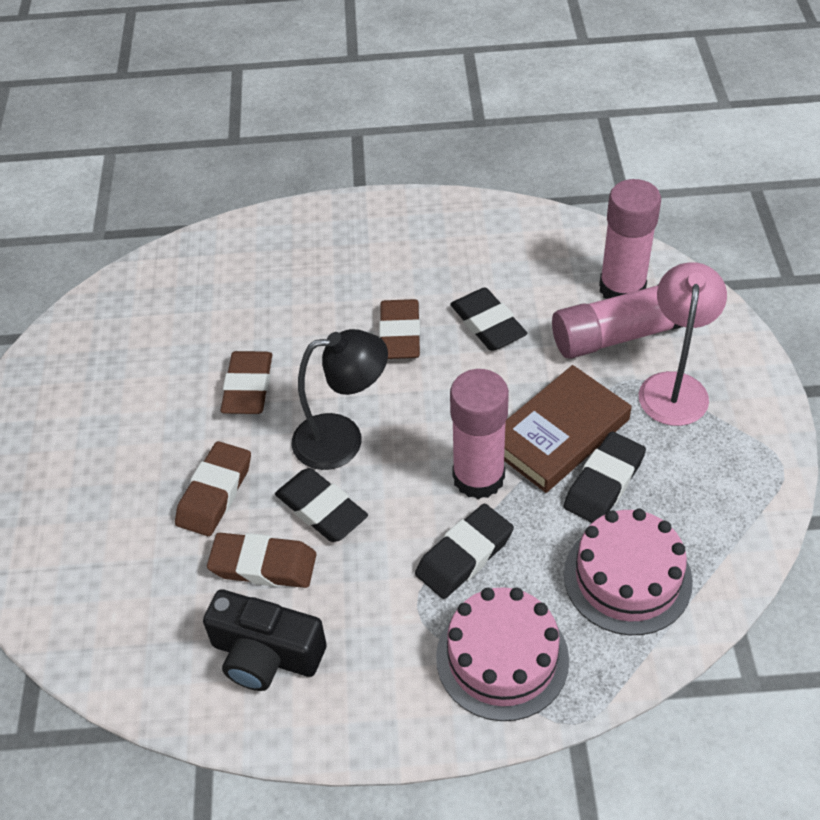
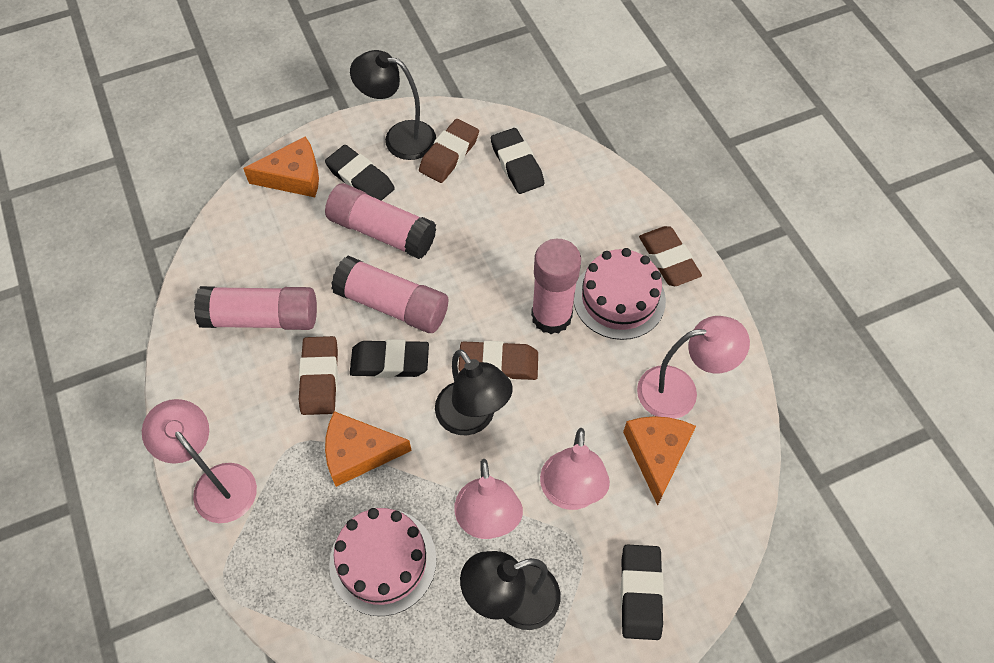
black camera: 1 -> 0
black lamp: 1 -> 3
brown book: 1 -> 0
orange cheese: 0 -> 3
pink glue stick: 3 -> 4
pink lamp: 1 -> 4

